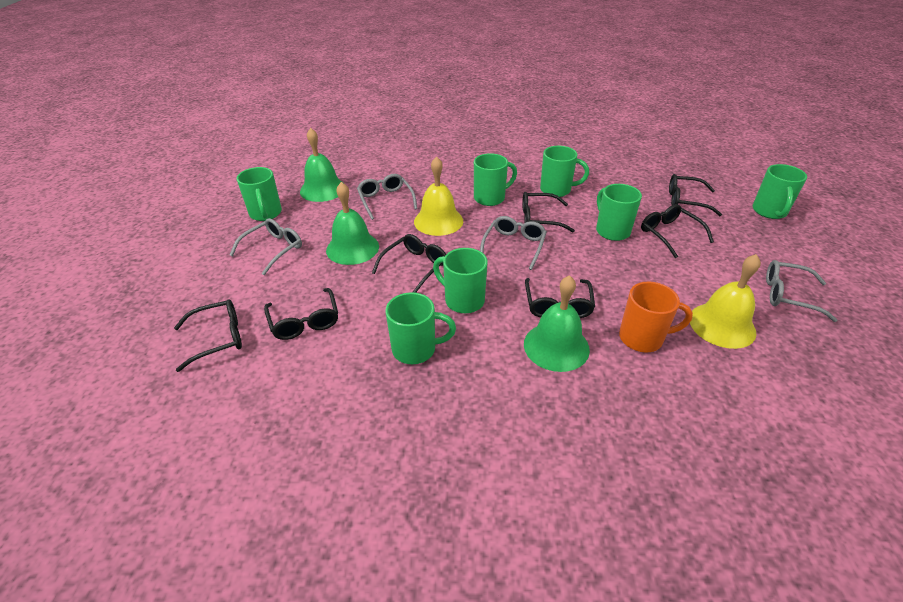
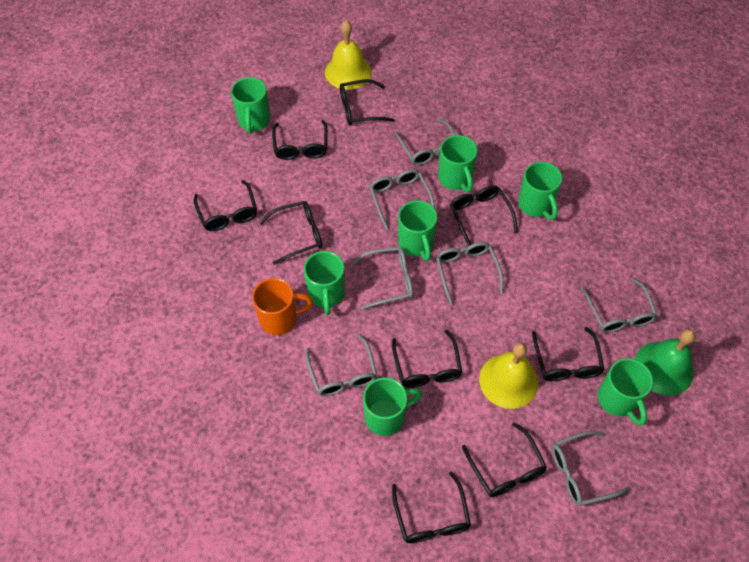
black glasses: 7 -> 9
green bell: 3 -> 1
grey glasses: 4 -> 7

